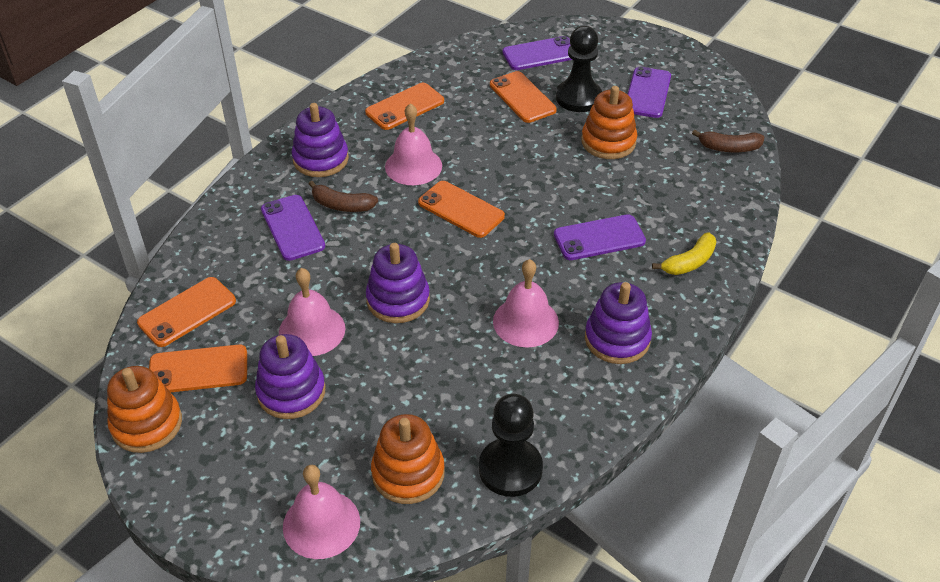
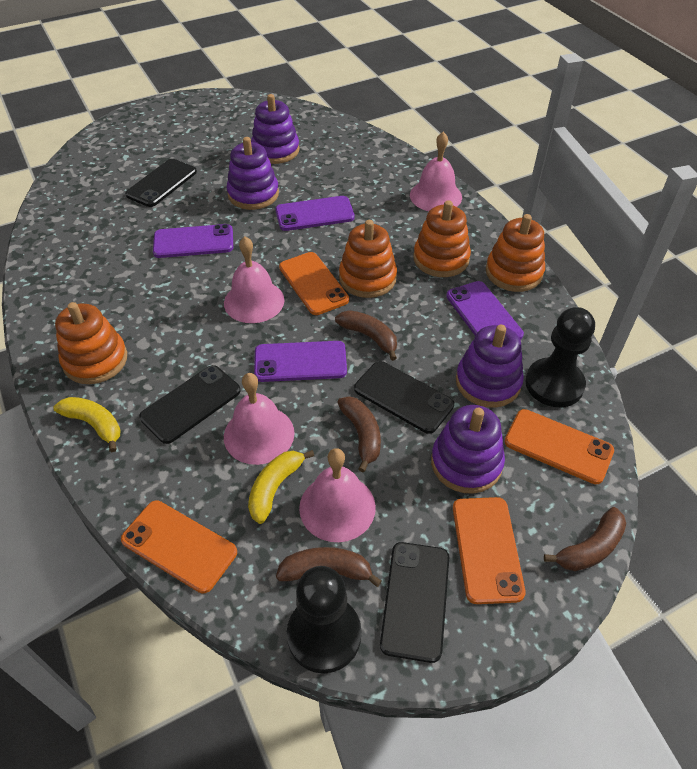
black phone: 0 -> 4
brown banana: 2 -> 4
orange phone: 5 -> 4
orange stacking toy: 3 -> 4
yellow banana: 1 -> 2

